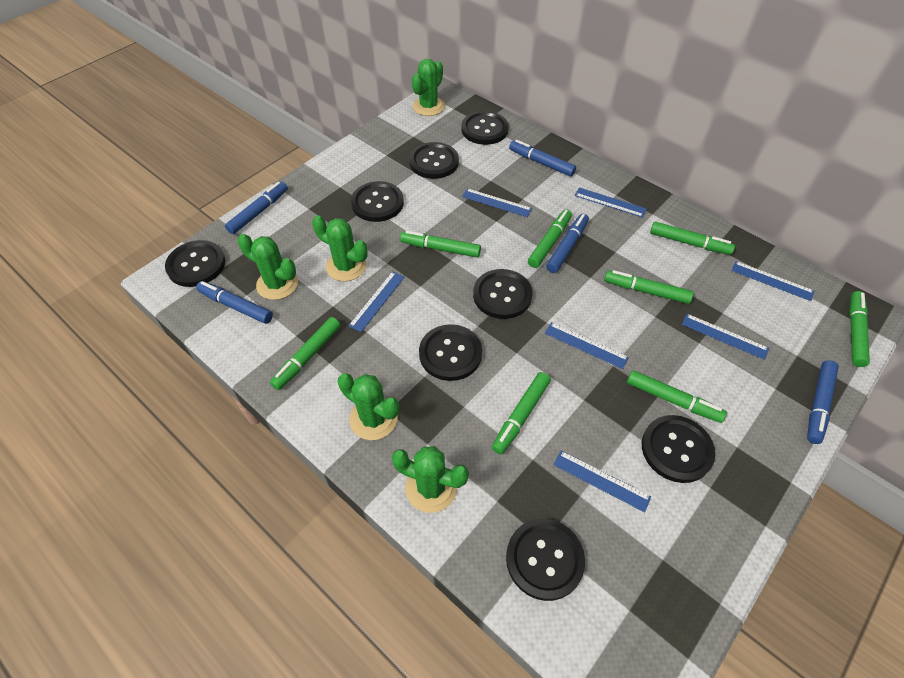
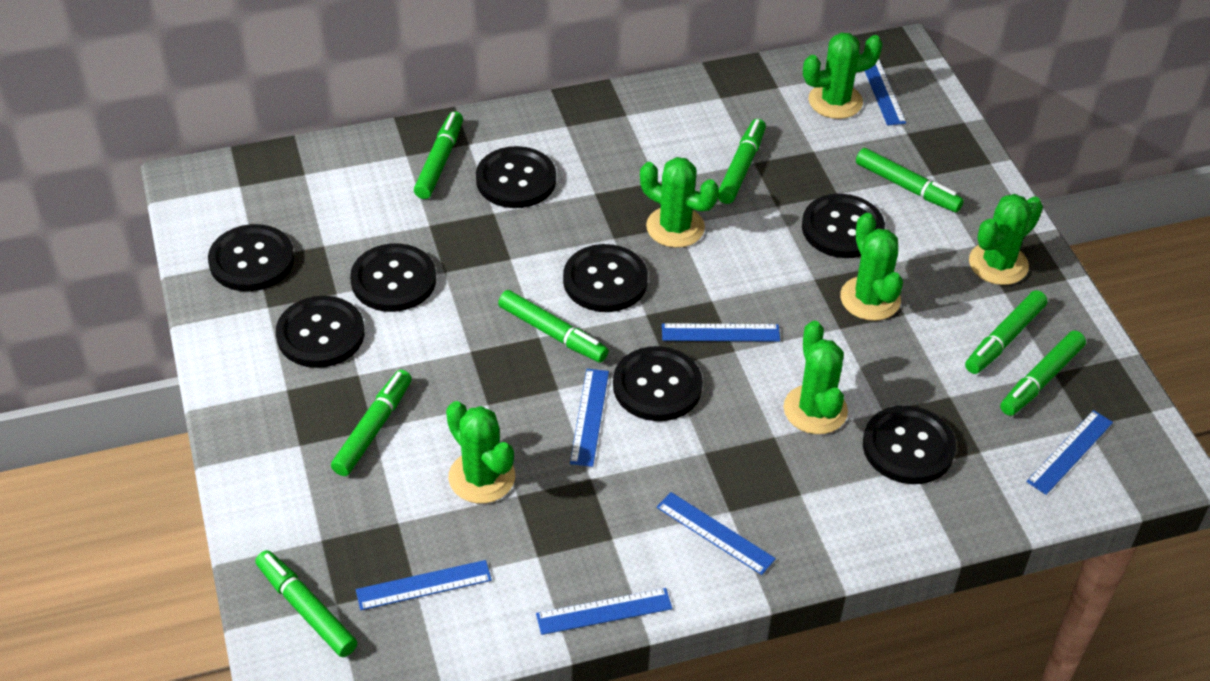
blue marker: 5 -> 0
green cactus: 5 -> 6

